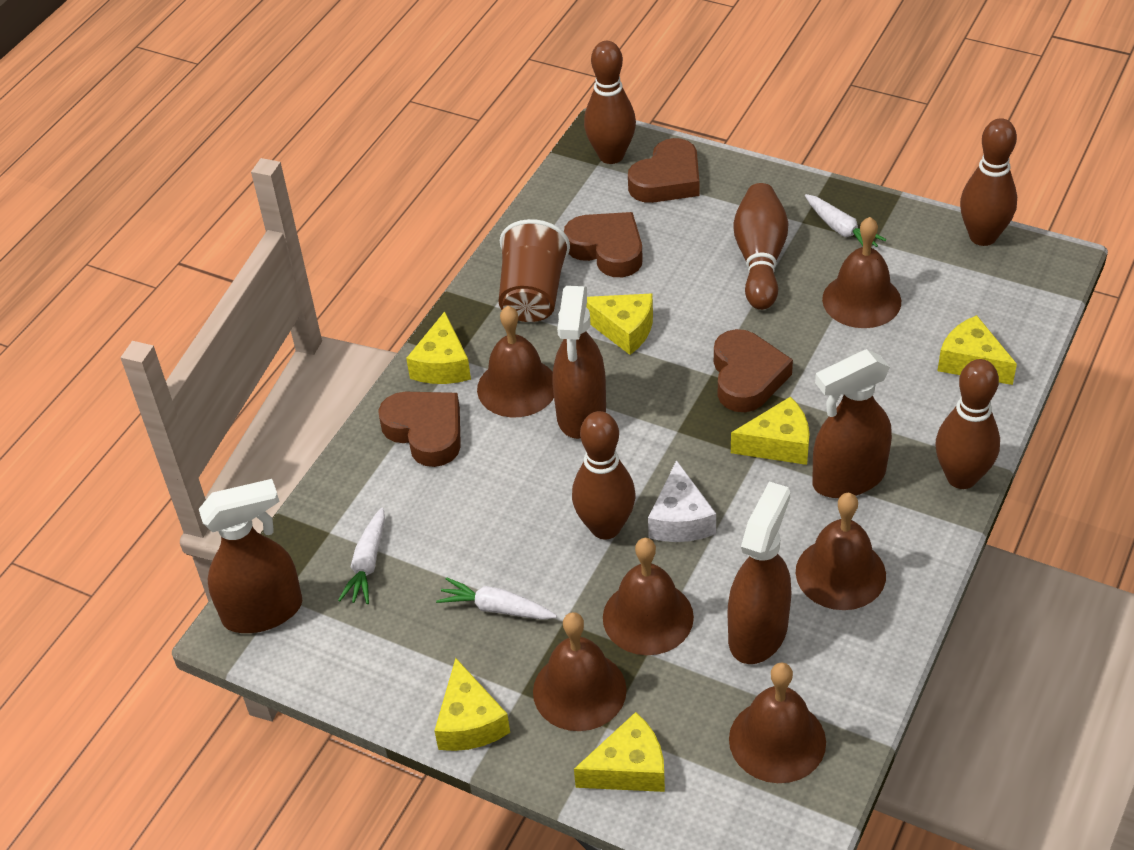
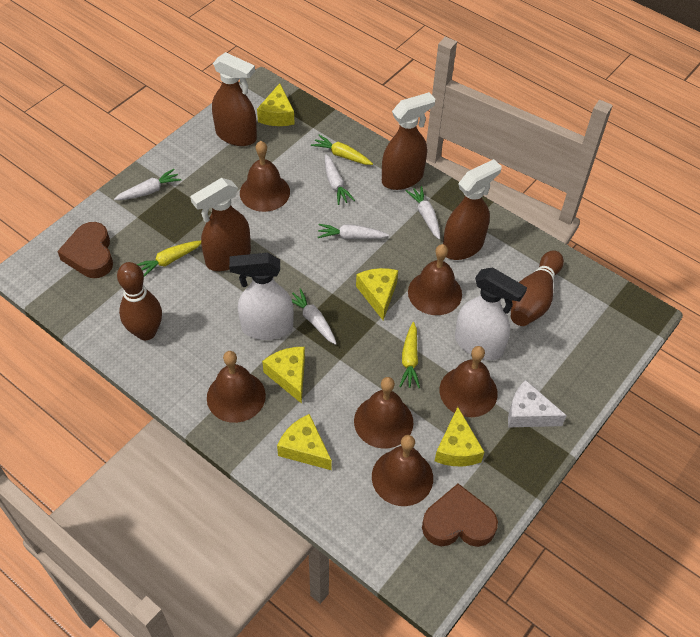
brown bowling pin: 5 -> 2
brown cup: 1 -> 0
brown heart: 4 -> 2
white carrot: 3 -> 5
white spray bottle: 0 -> 2
yellow carrot: 0 -> 3
yellow cheese: 6 -> 5

